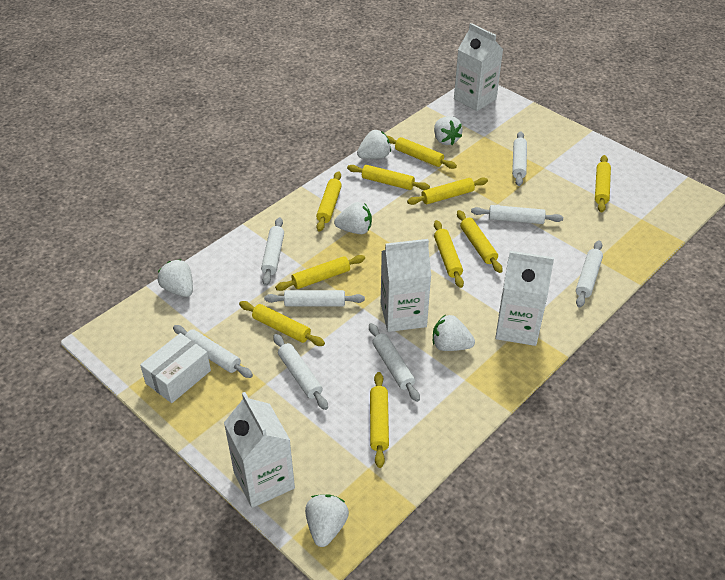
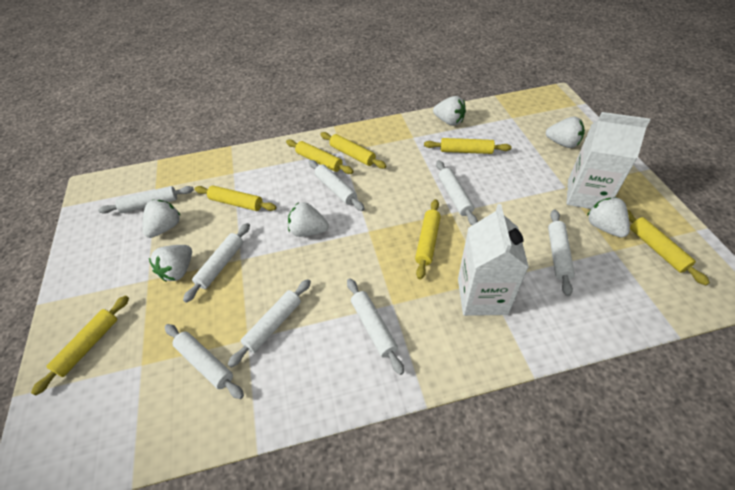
white box: 1 -> 0
white carton: 4 -> 2
yellow rolling pin: 10 -> 7

